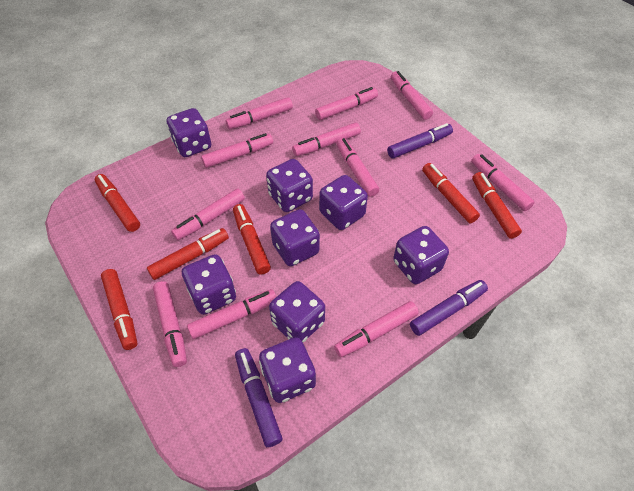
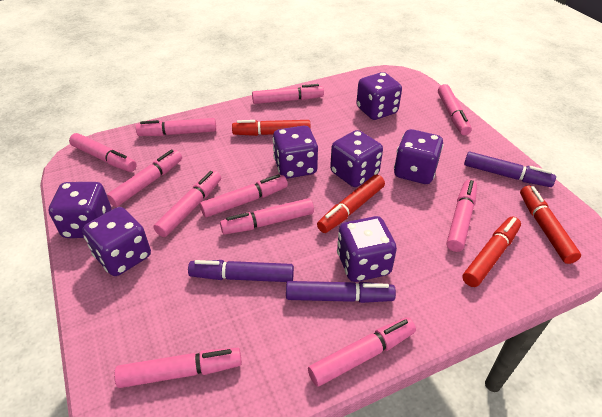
purple dice: 8 -> 7
red marker: 6 -> 4

